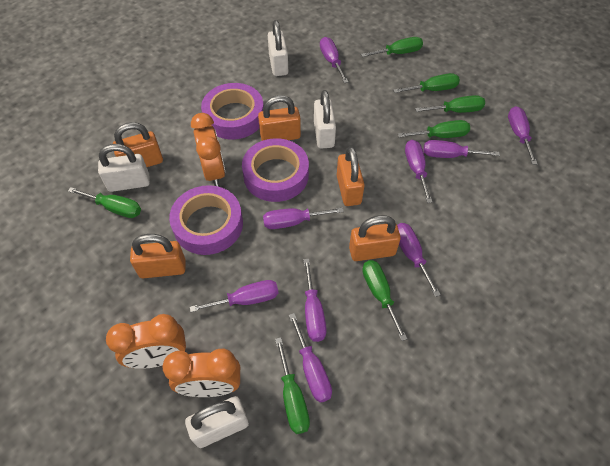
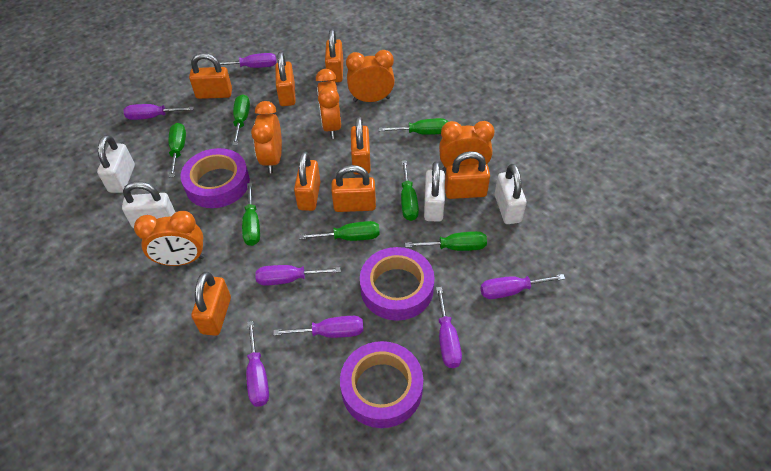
orange clock: 3 -> 5
orange padlock: 5 -> 8
purple screwdriver: 9 -> 7

